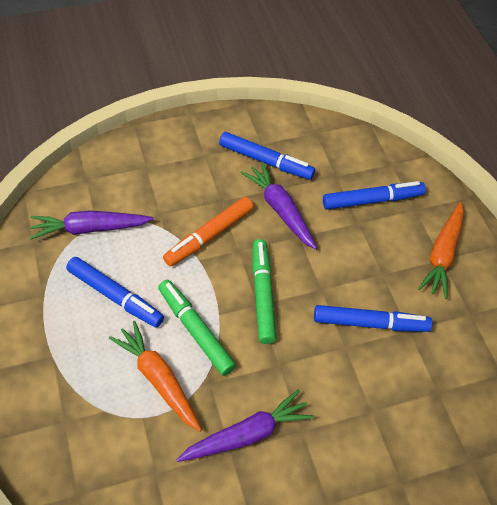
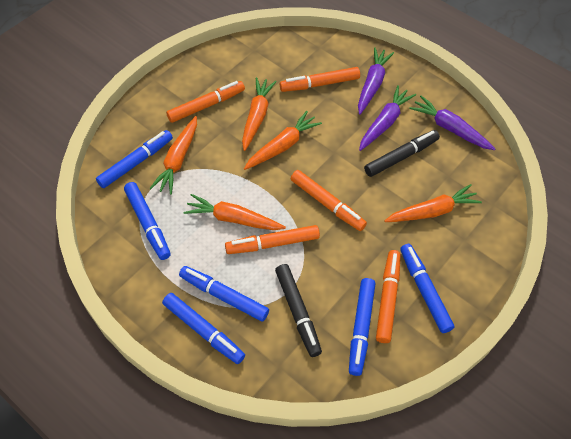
black marker: 0 -> 2
blue marker: 4 -> 6
green marker: 2 -> 0
orange carrot: 2 -> 5
orange marker: 1 -> 5

